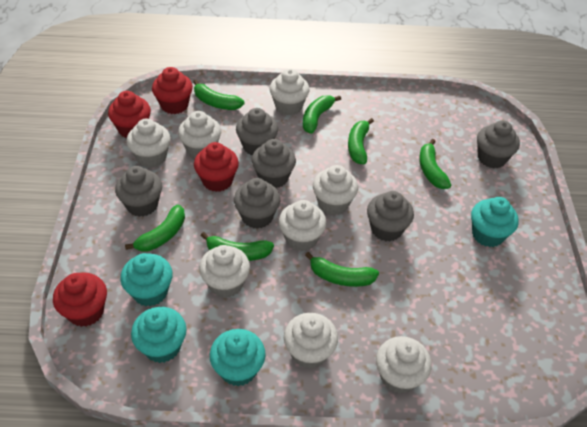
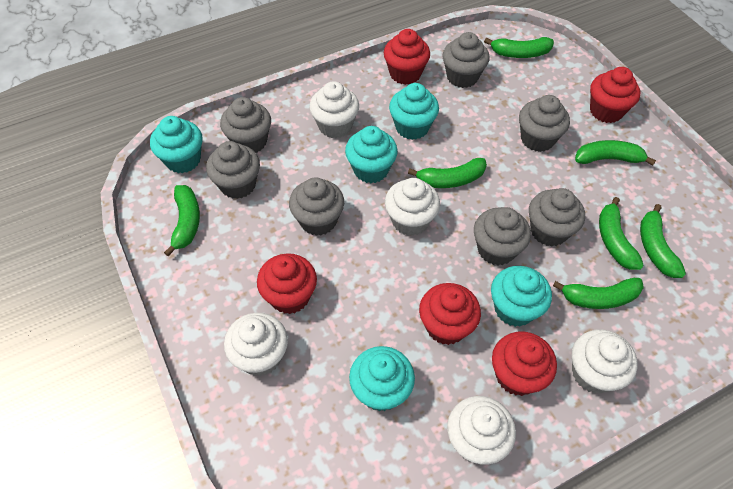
grey cupcake: 6 -> 7
red cupcake: 4 -> 5
turquoise cupcake: 4 -> 5
white cupcake: 8 -> 5

